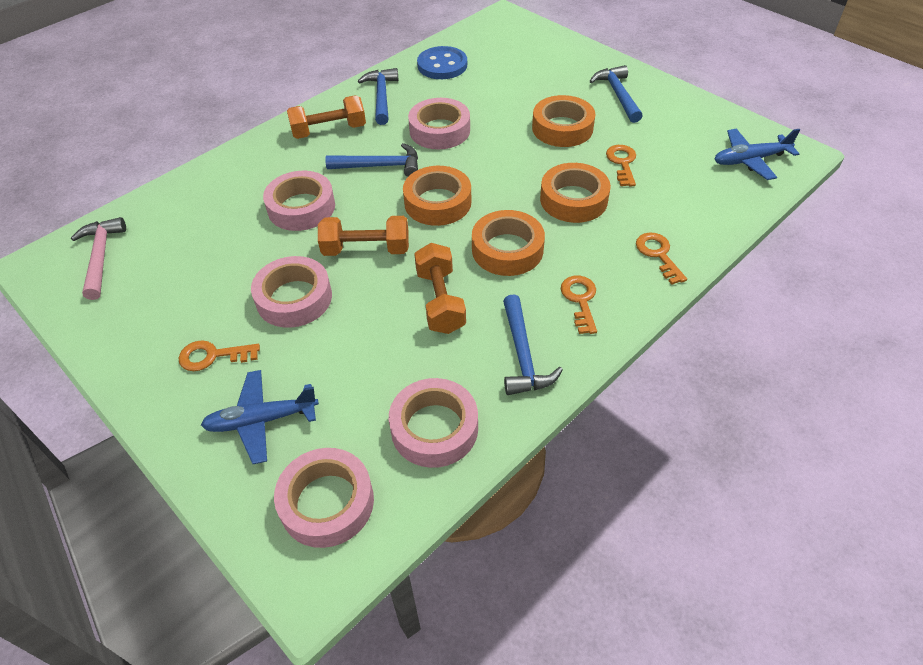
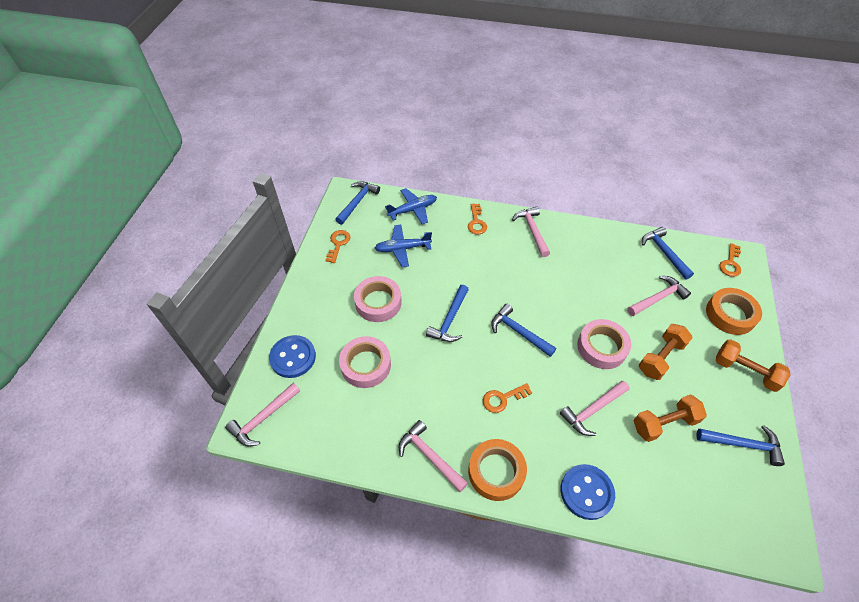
blue button: 1 -> 2
blue hammer: 4 -> 5
orange tape: 4 -> 2
pink hammer: 1 -> 5
pink tape: 5 -> 3

